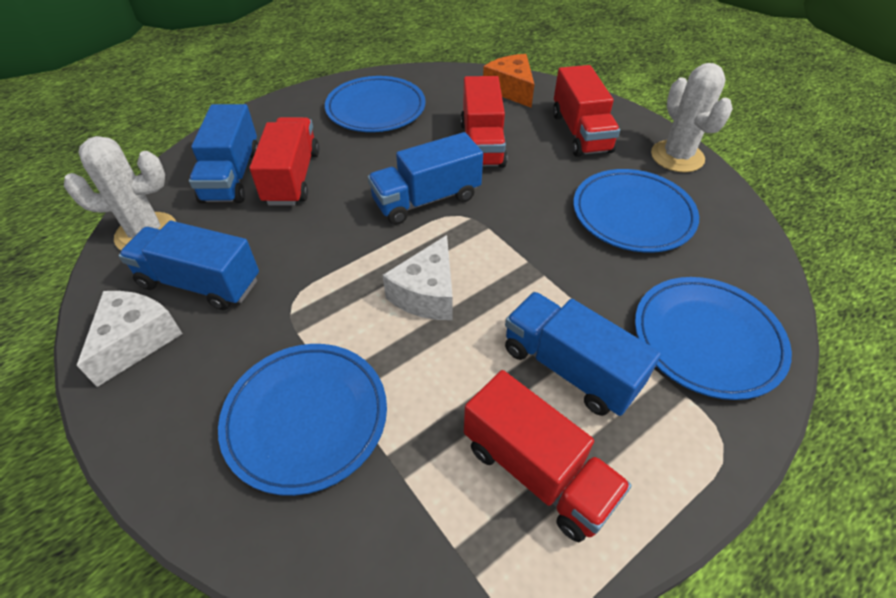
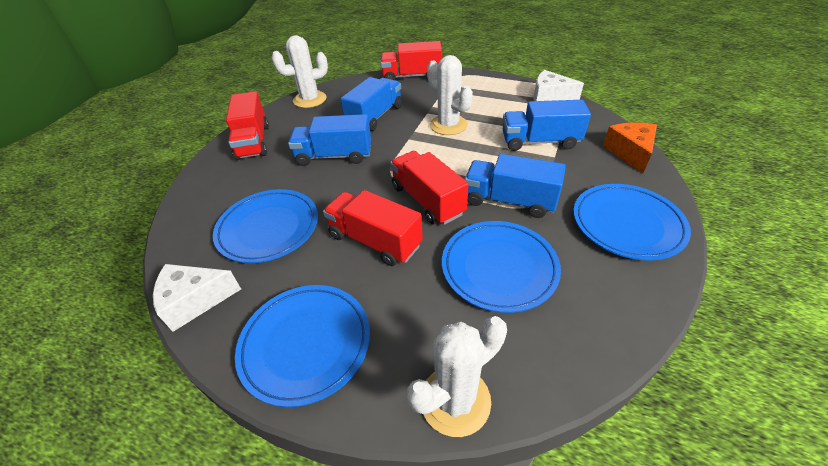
white cactus: 2 -> 3

